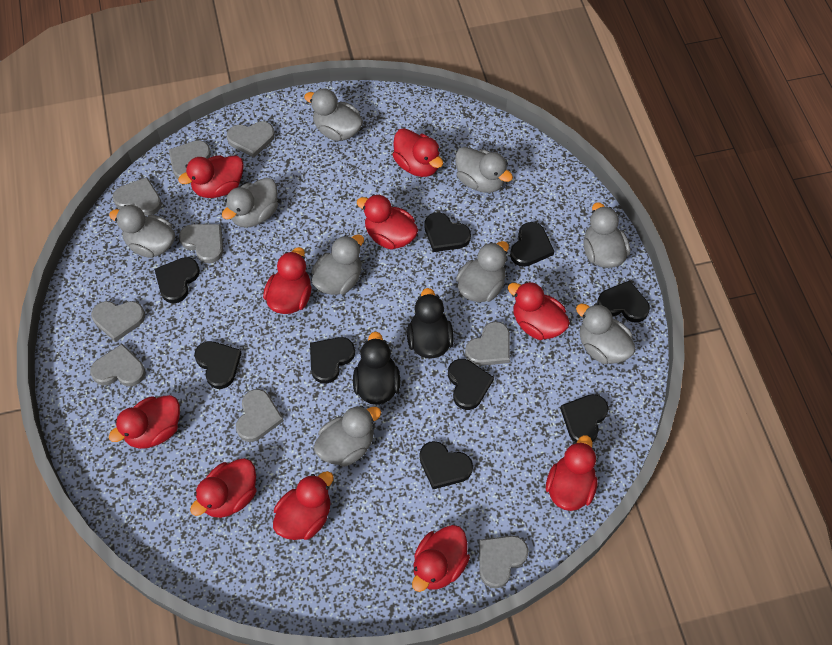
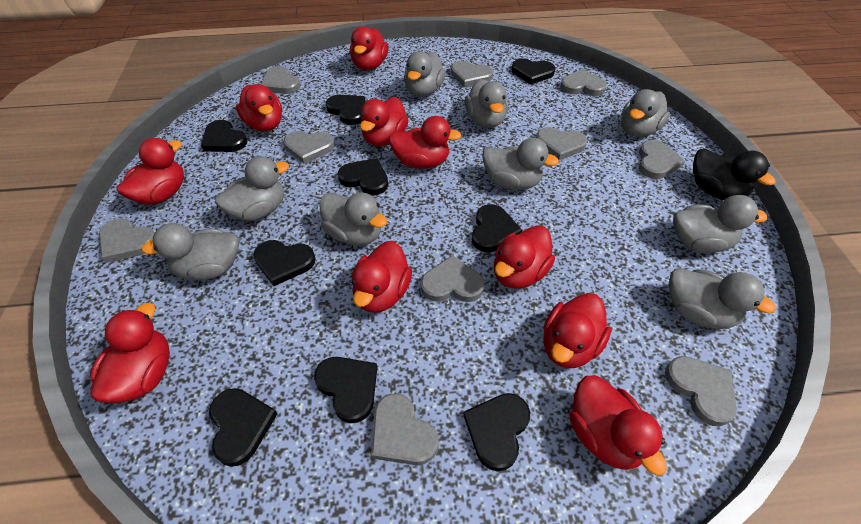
black duck: 2 -> 1
grey heart: 9 -> 10

